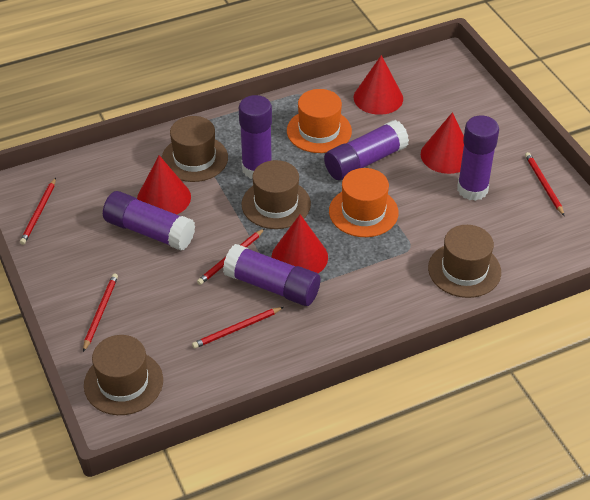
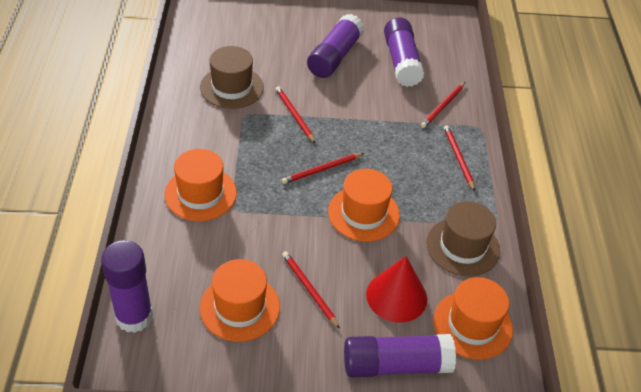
brown hat: 4 -> 2
orange hat: 2 -> 4
purple glue stick: 5 -> 4
red cone: 4 -> 1

